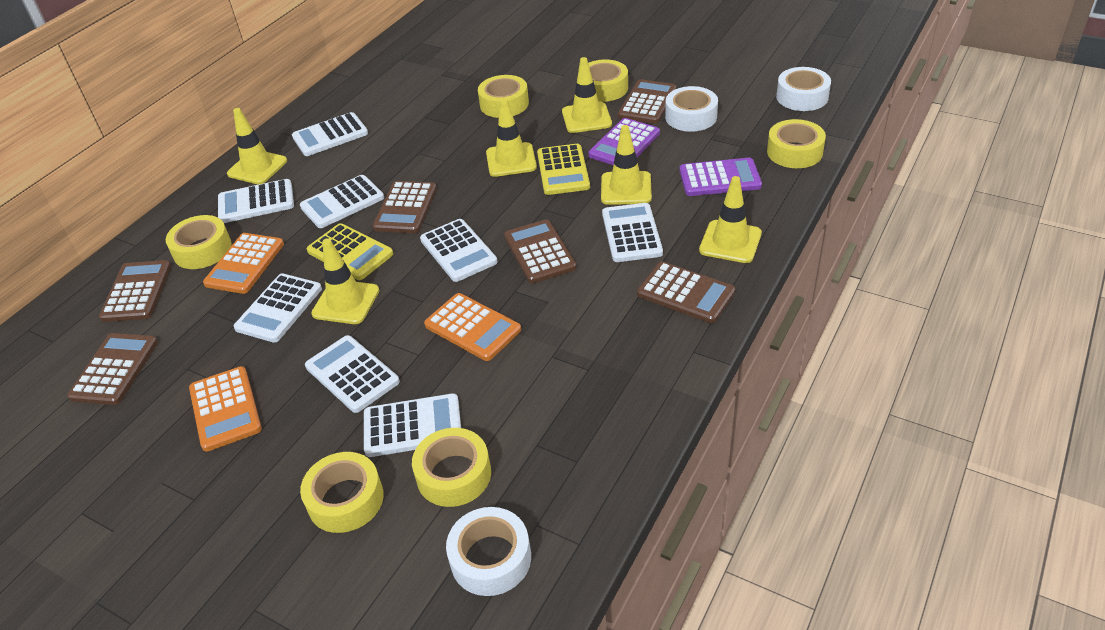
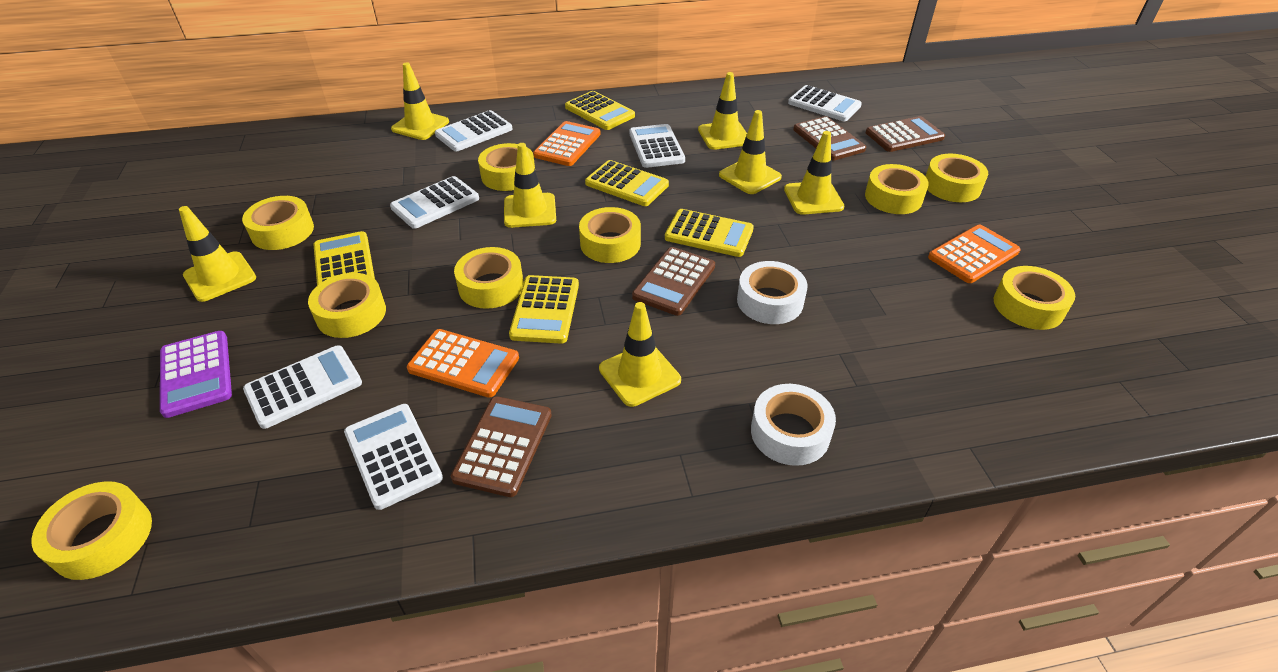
brown calculator: 6 -> 4
purple calculator: 2 -> 1
white calculator: 8 -> 6
white tape: 3 -> 2
yellow calculator: 2 -> 5
yellow tape: 6 -> 9
yellow traffic cone: 6 -> 7

